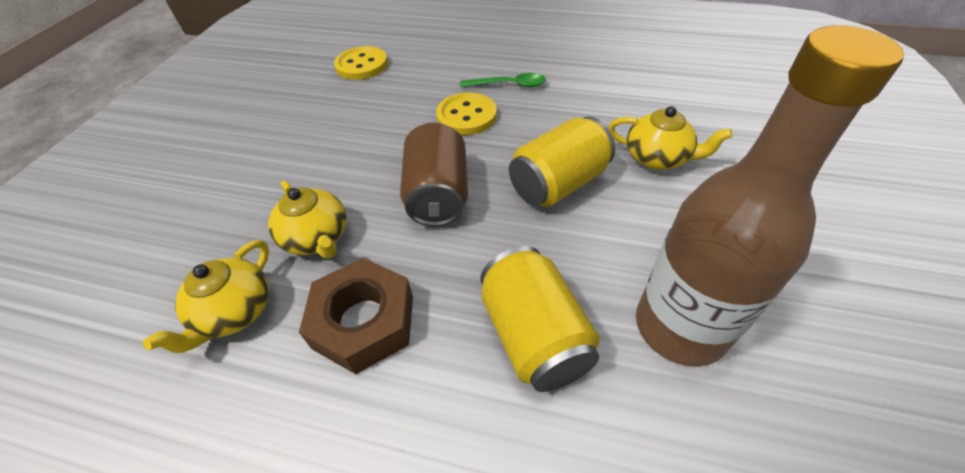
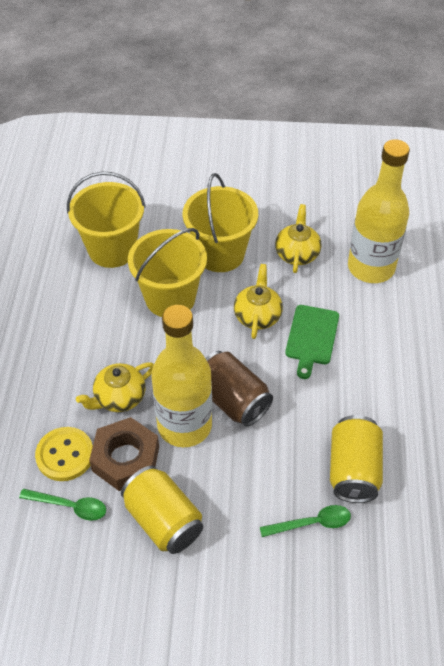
brown bottle: 1 -> 0
green cutting board: 0 -> 1
green spoon: 1 -> 2
yellow bottle: 0 -> 2
yellow bucket: 0 -> 3
yellow button: 2 -> 1

